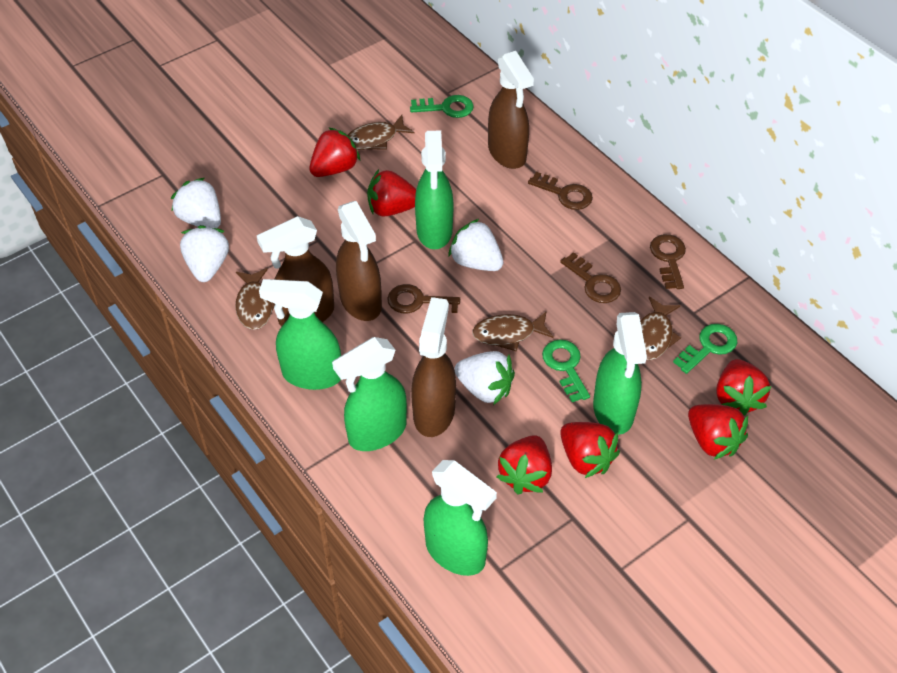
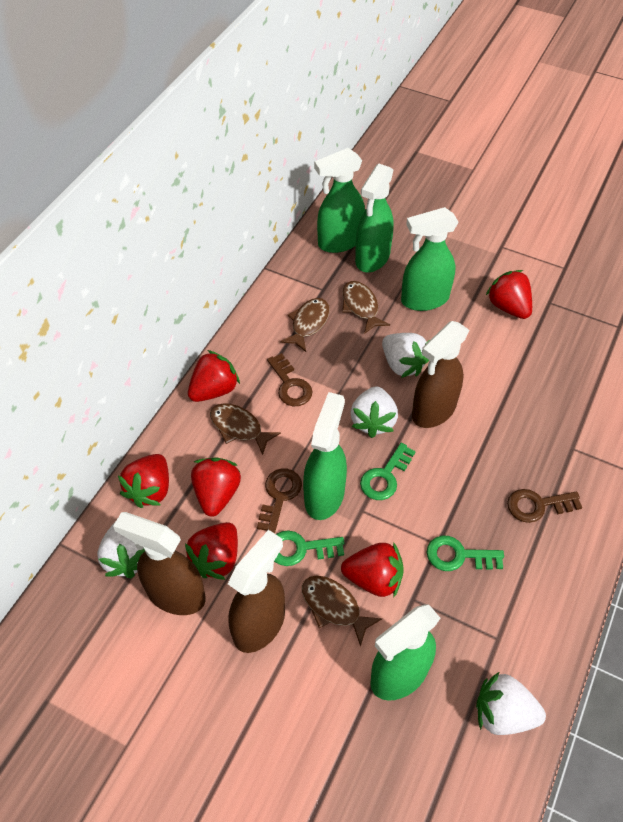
brown key: 4 -> 3
brown spray bottle: 4 -> 3

